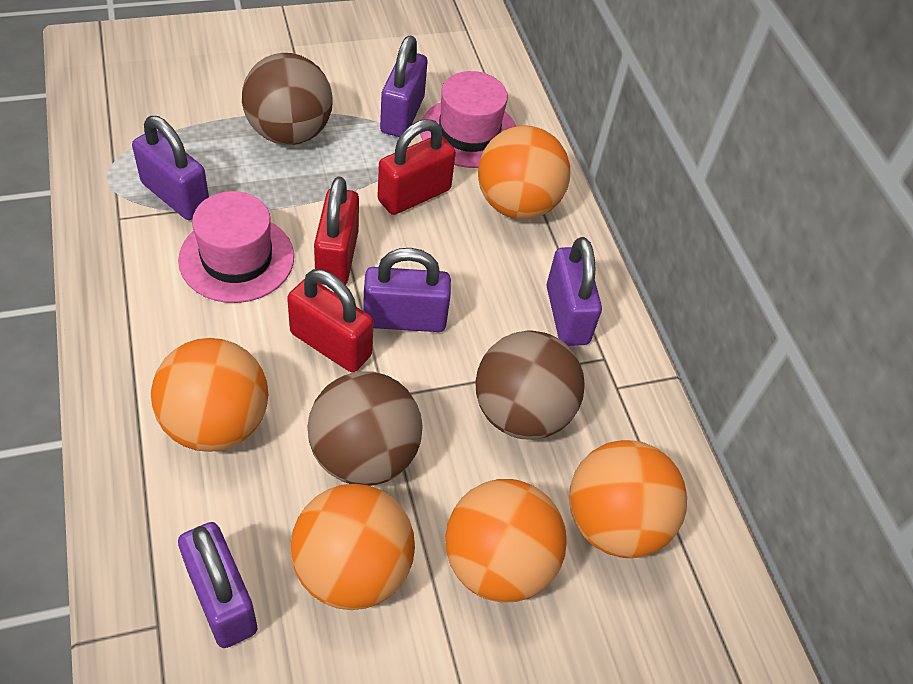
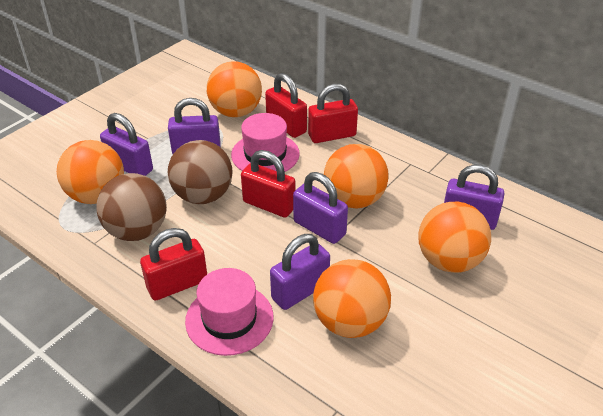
brown ball: 3 -> 2
red padlock: 3 -> 4

